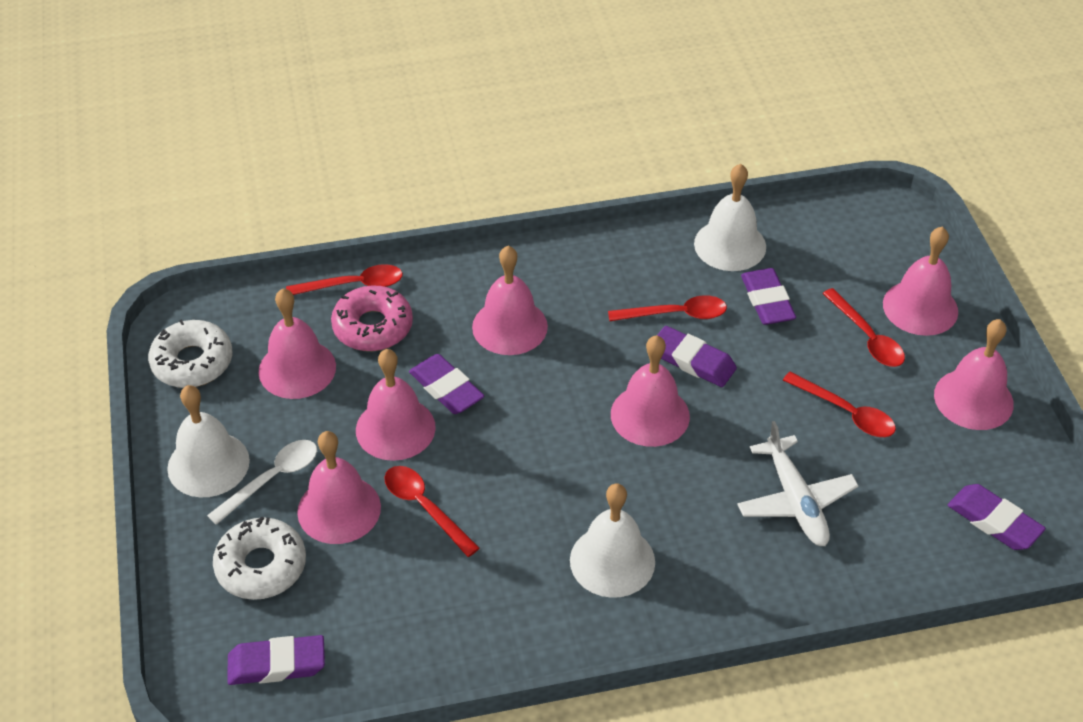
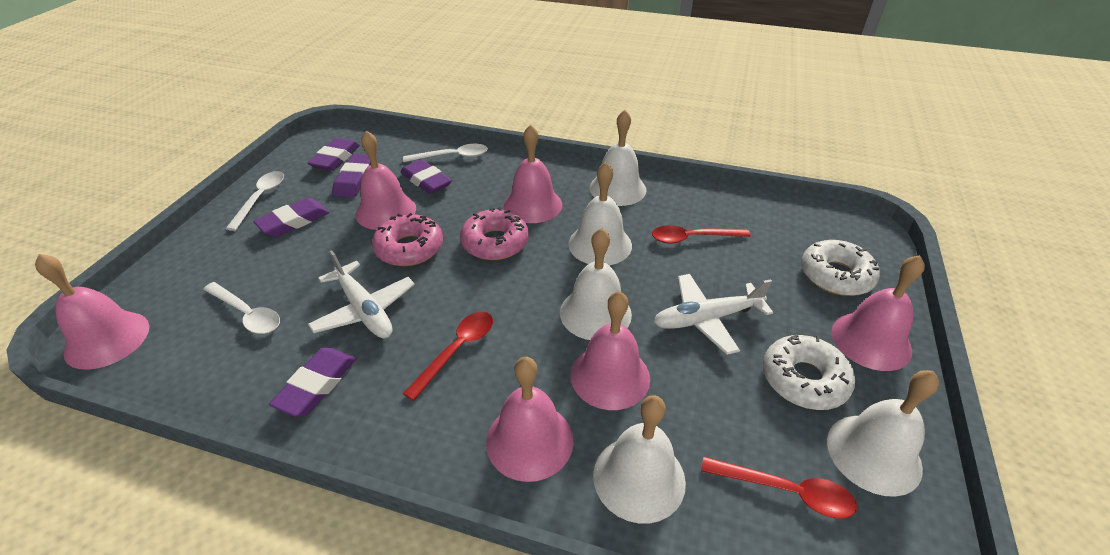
pink bell: 7 -> 6
pink donut: 1 -> 2
red spoon: 5 -> 3
white bell: 3 -> 5
white plane: 1 -> 2
white spoon: 1 -> 3

